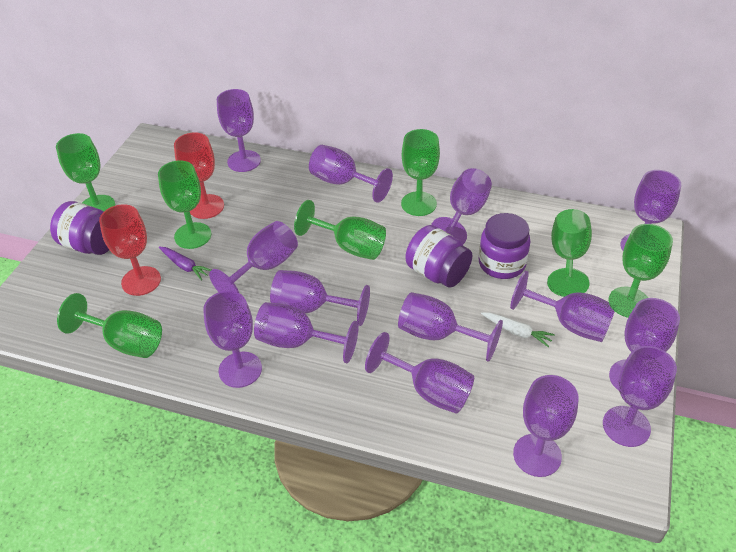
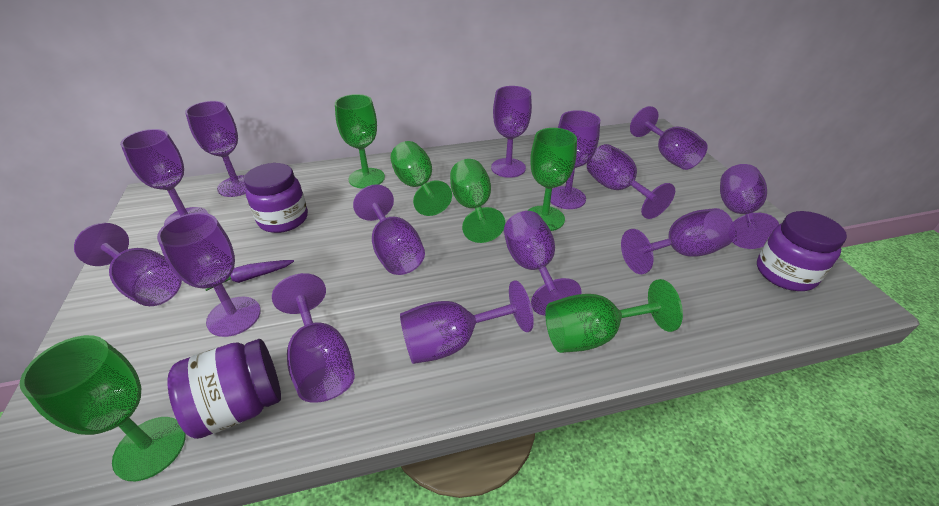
green goblet: 7 -> 6
red goblet: 2 -> 0
white carrot: 1 -> 0

